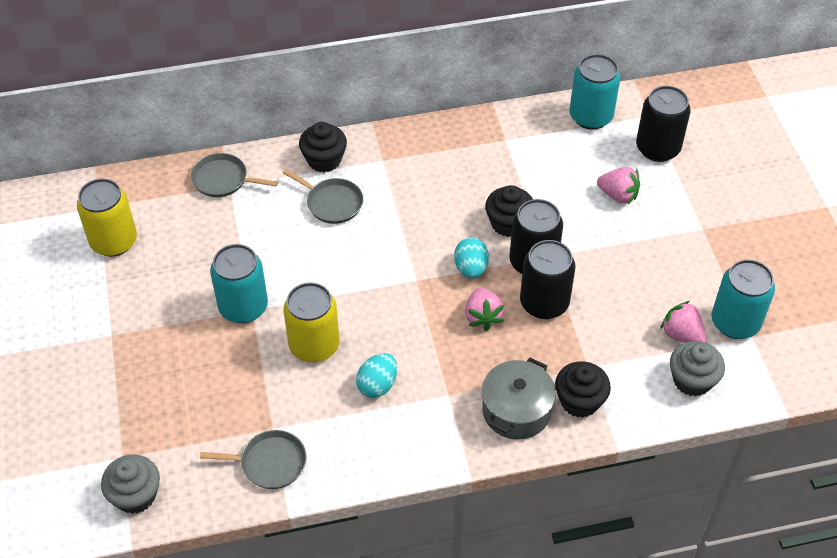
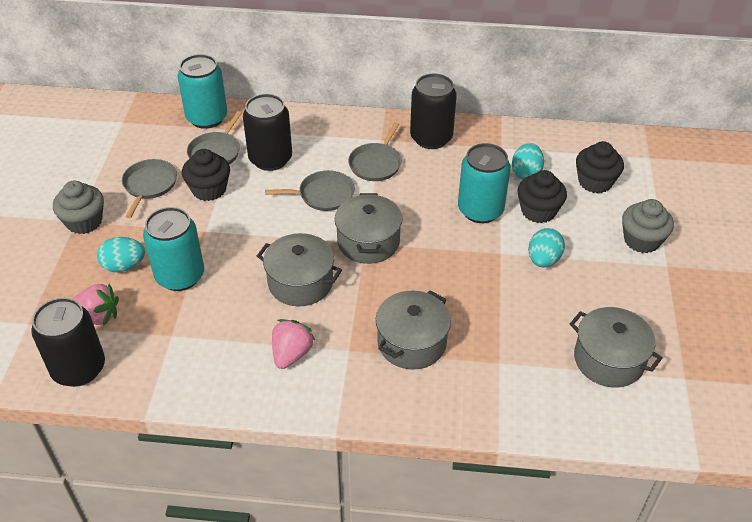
grey pan: 3 -> 4
grey pot: 1 -> 4
pink strawberry: 3 -> 2
turquoise egg: 2 -> 3
yellow can: 2 -> 0

